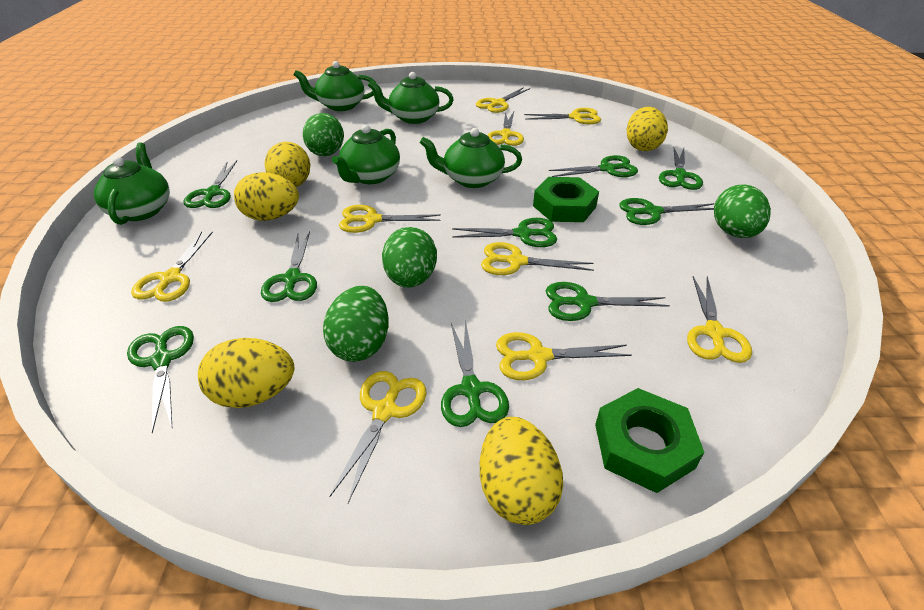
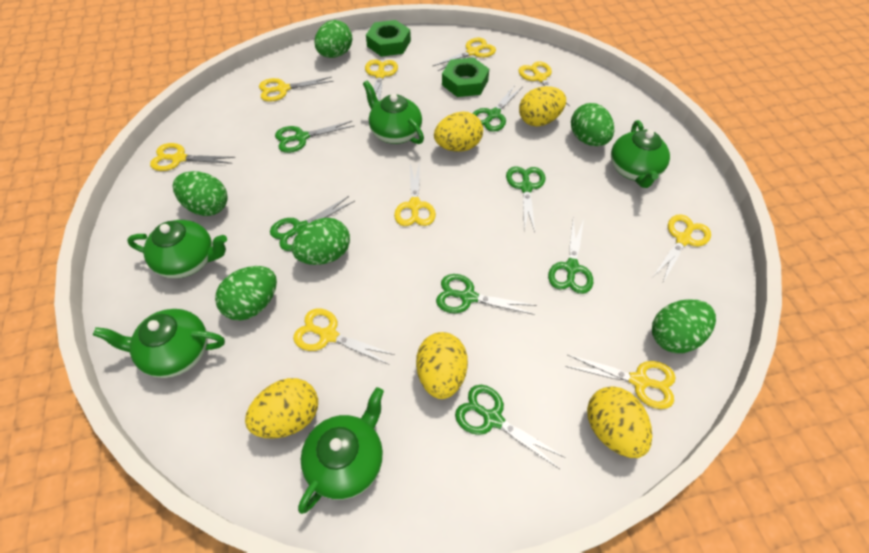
green egg: 4 -> 6
green scissors: 9 -> 7

